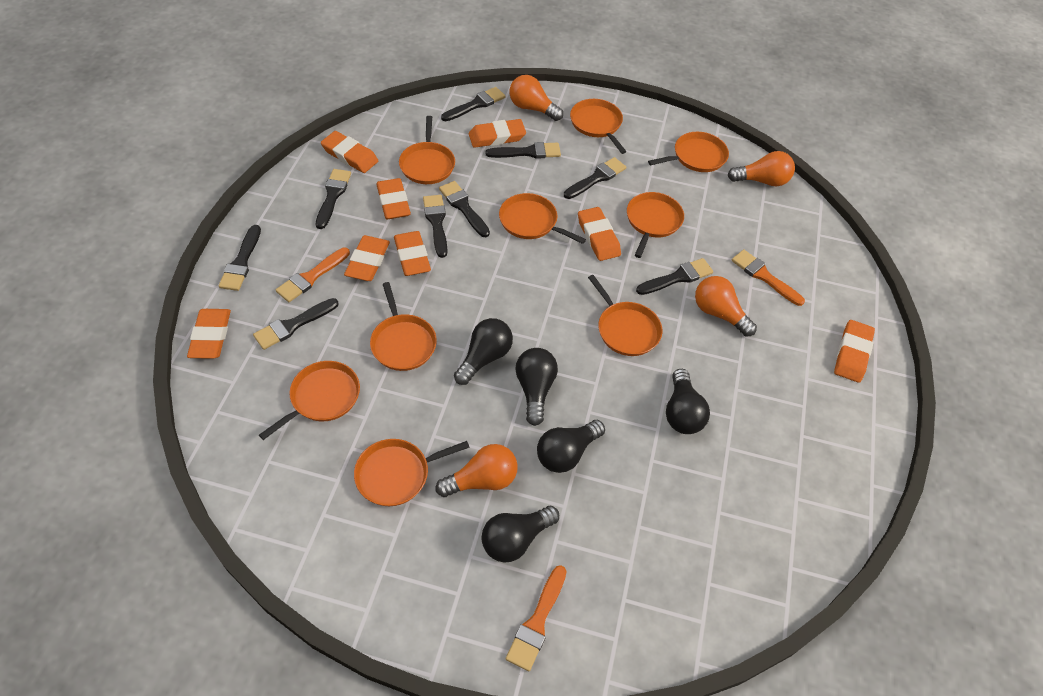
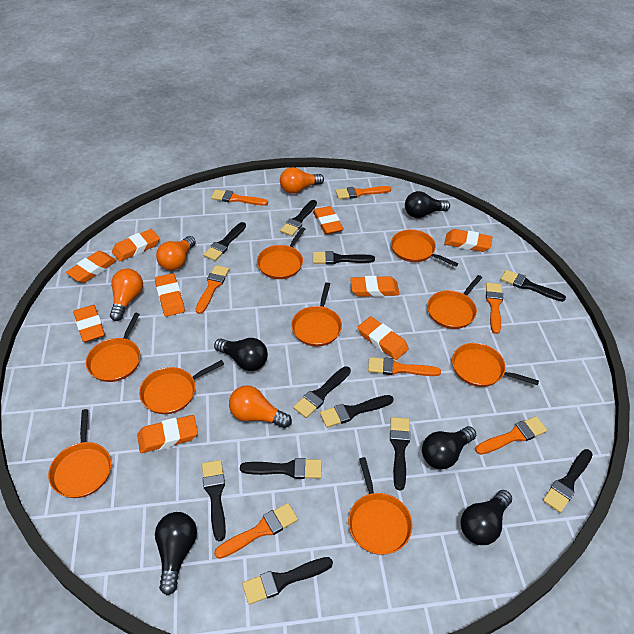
black brush: 9 -> 11
orange brush: 3 -> 7
orange eraser: 8 -> 9

